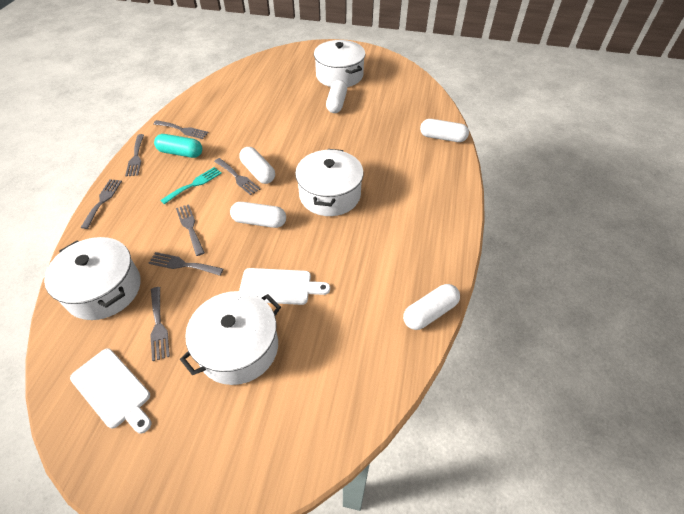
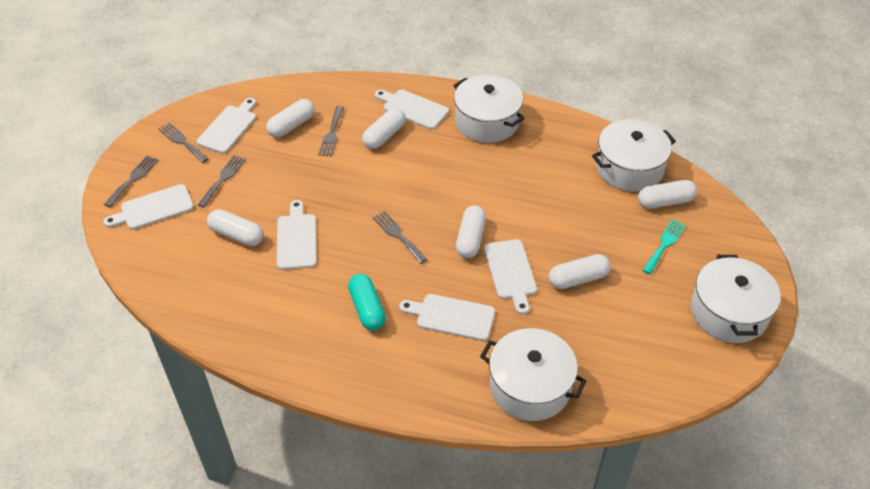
grey fork: 7 -> 5
white capsule: 5 -> 6
white cutting board: 2 -> 6

